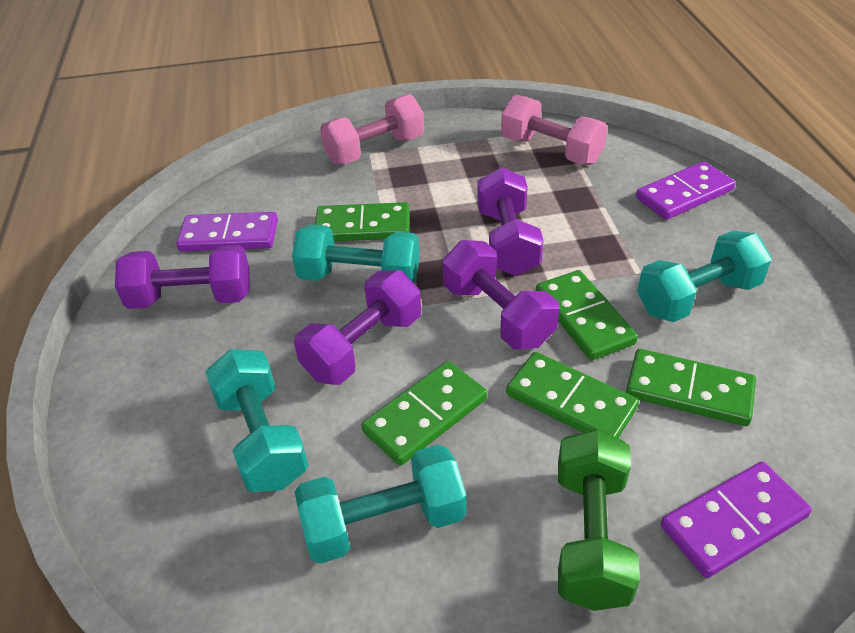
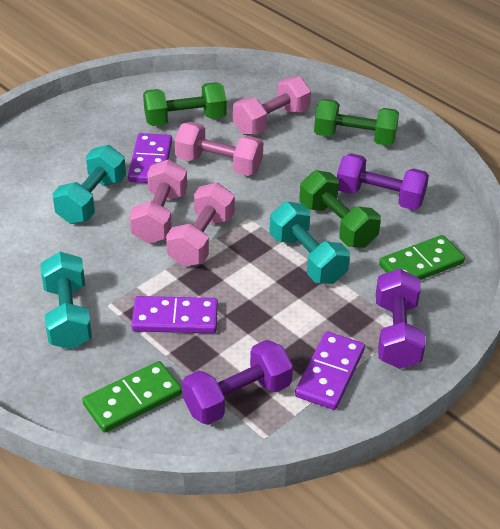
green domino: 5 -> 2
green dumbbell: 1 -> 3
pink dumbbell: 2 -> 4
purple dumbbell: 4 -> 3
turquoise dumbbell: 4 -> 3

